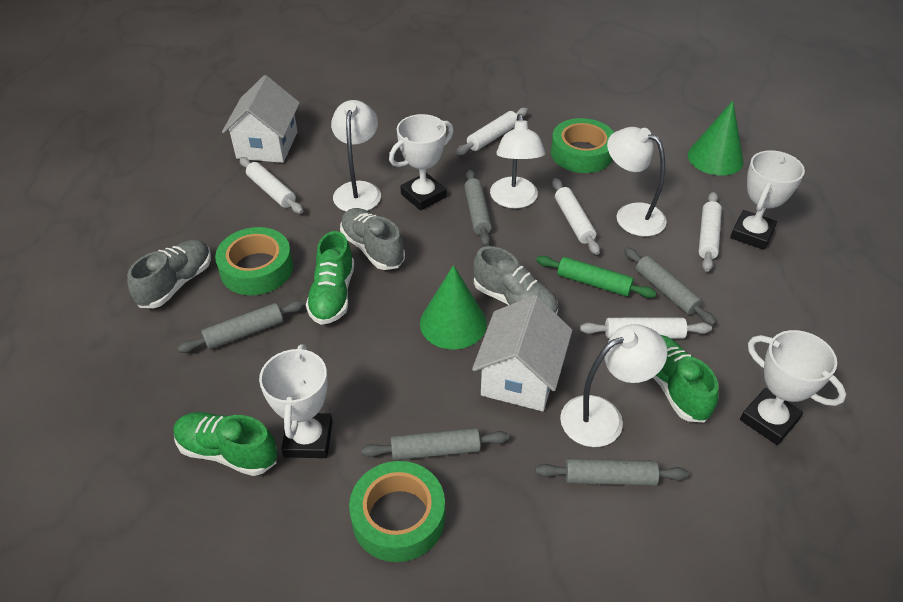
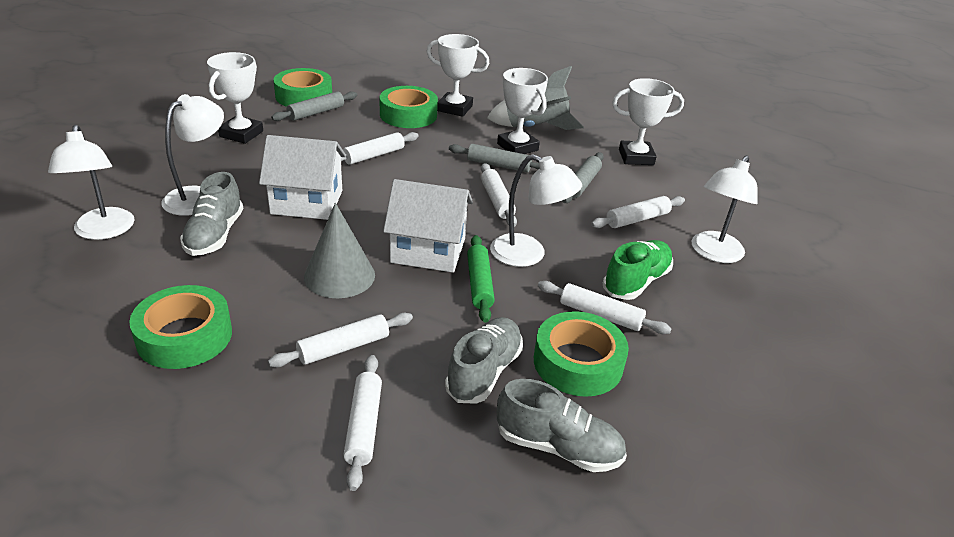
green cone: 2 -> 0
green shoe: 3 -> 1
green tape: 3 -> 4
grey cone: 0 -> 1
grey rocket: 0 -> 1
grey rolling pin: 5 -> 3
white rolling pin: 5 -> 6

